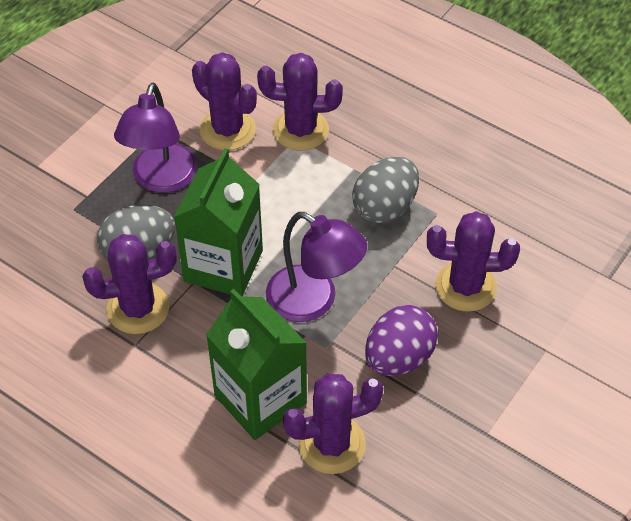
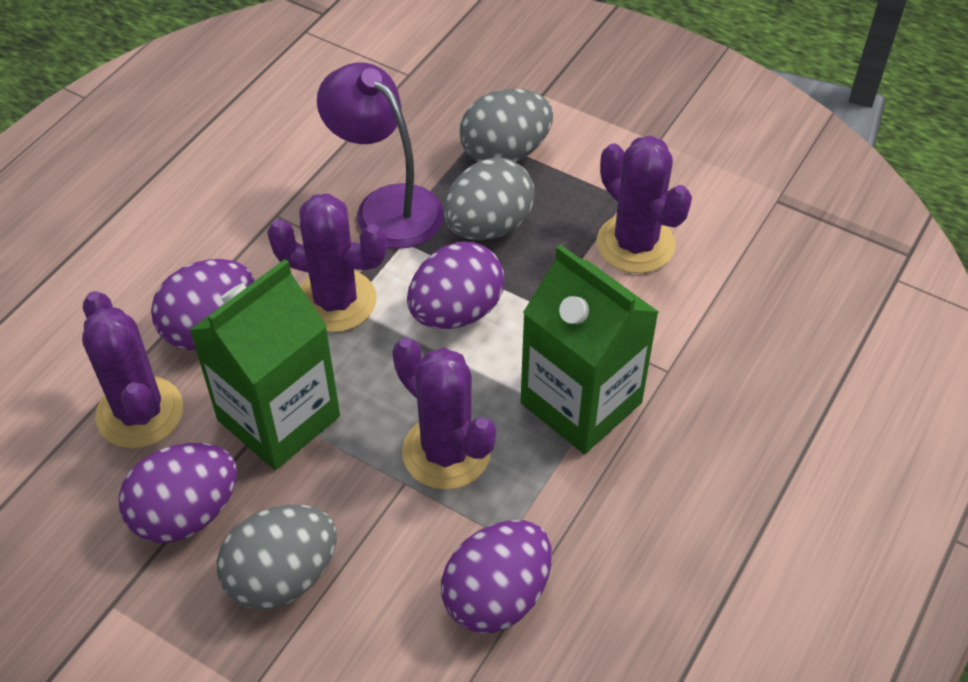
grey egg: 2 -> 3
purple cactus: 5 -> 4
purple egg: 1 -> 4
purple lamp: 2 -> 1

